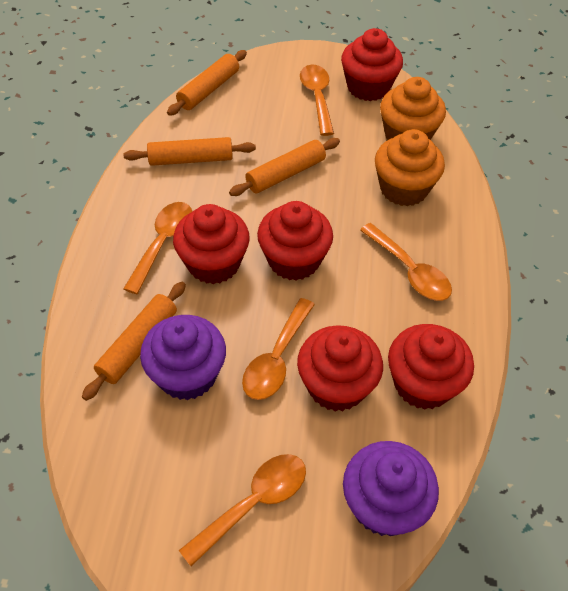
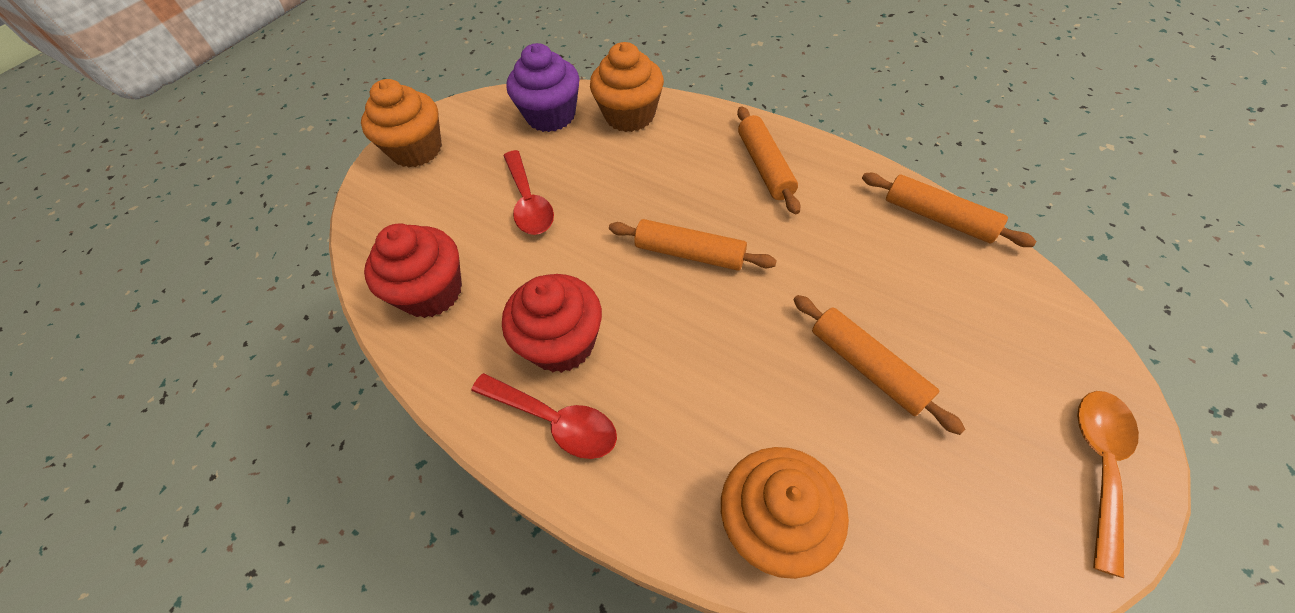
orange cupcake: 2 -> 3
orange spoon: 5 -> 1
purple cupcake: 2 -> 1
red cupcake: 5 -> 2
red spoon: 0 -> 2

